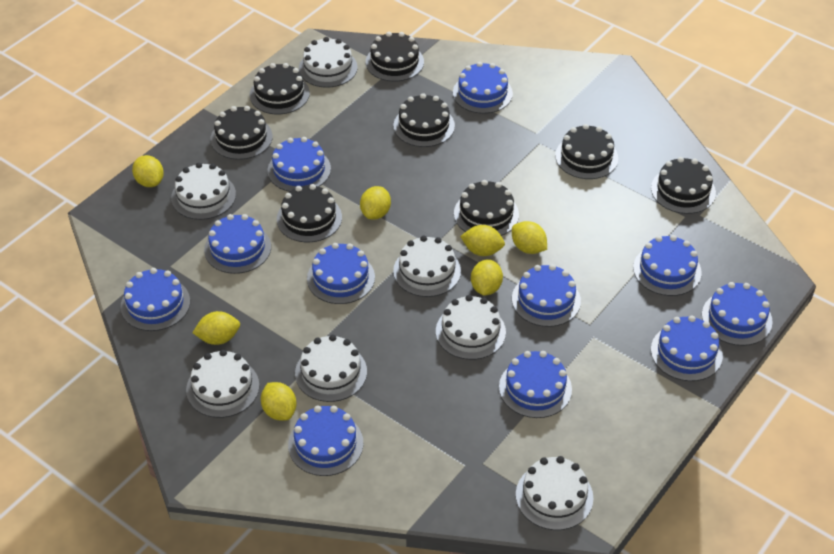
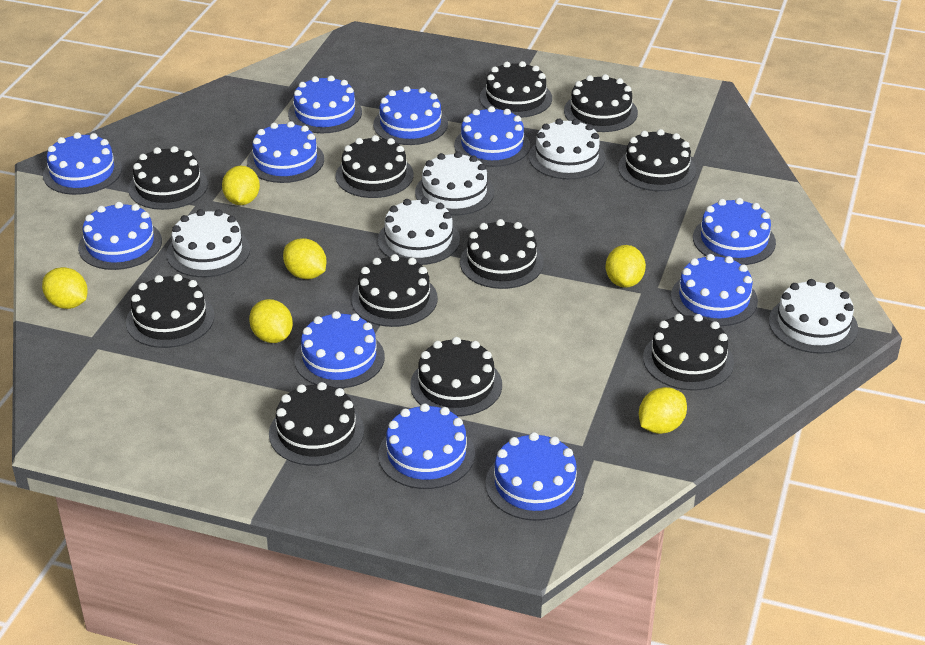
black cake: 8 -> 11
white cake: 7 -> 5
yellow lemon: 7 -> 6

